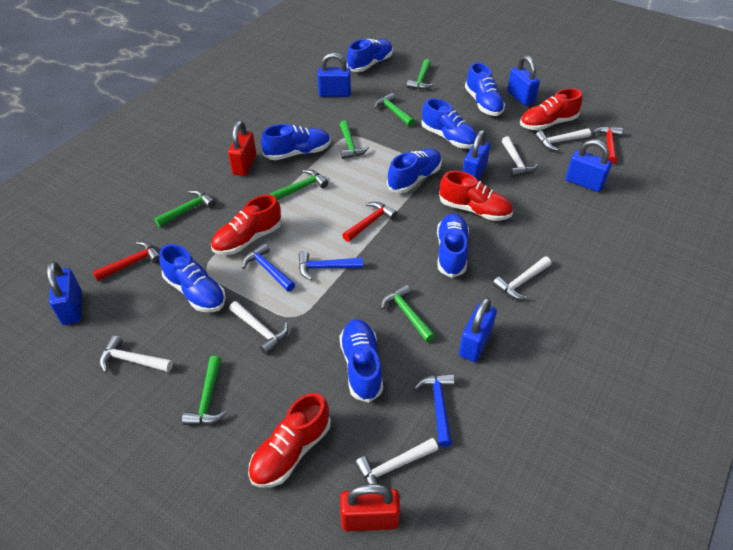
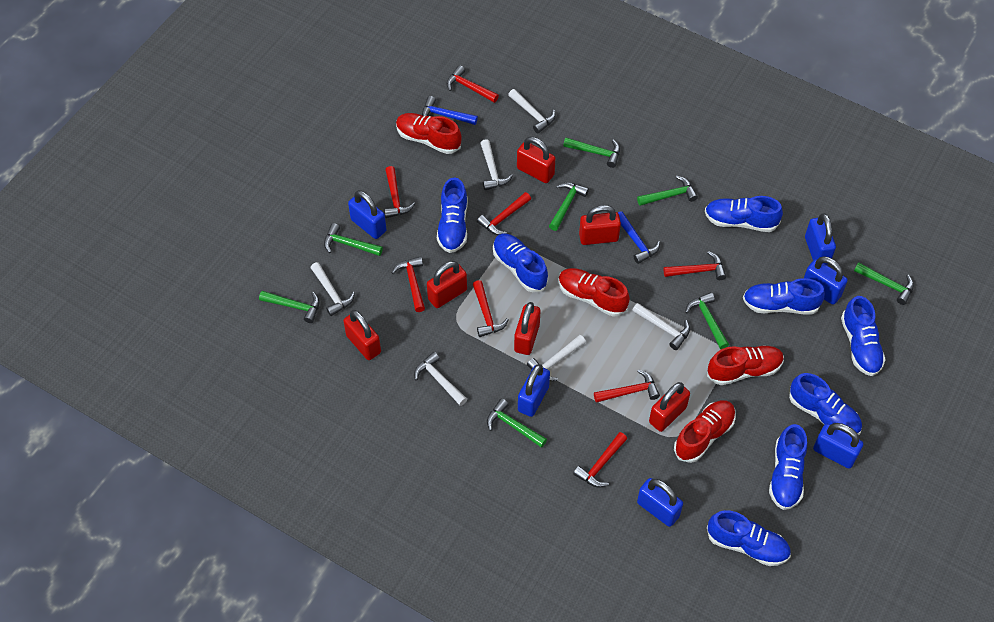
blue hammer: 3 -> 2
green hammer: 7 -> 8
red hammer: 3 -> 8
red padlock: 2 -> 6

